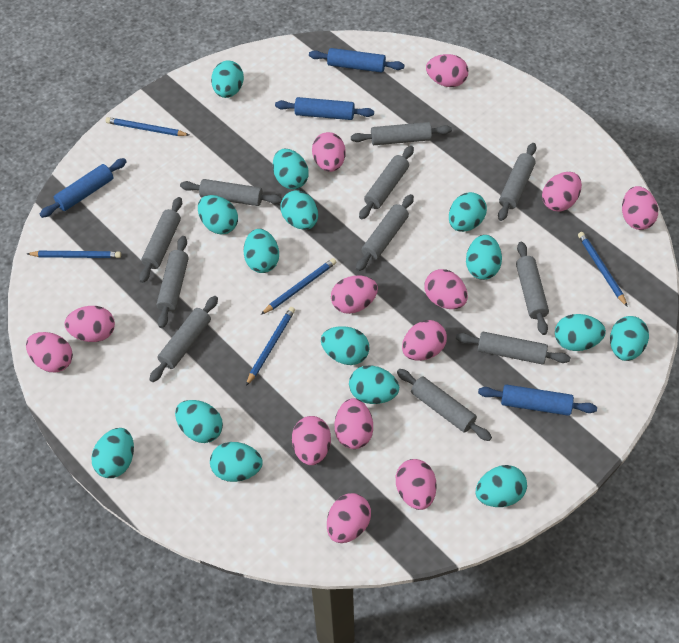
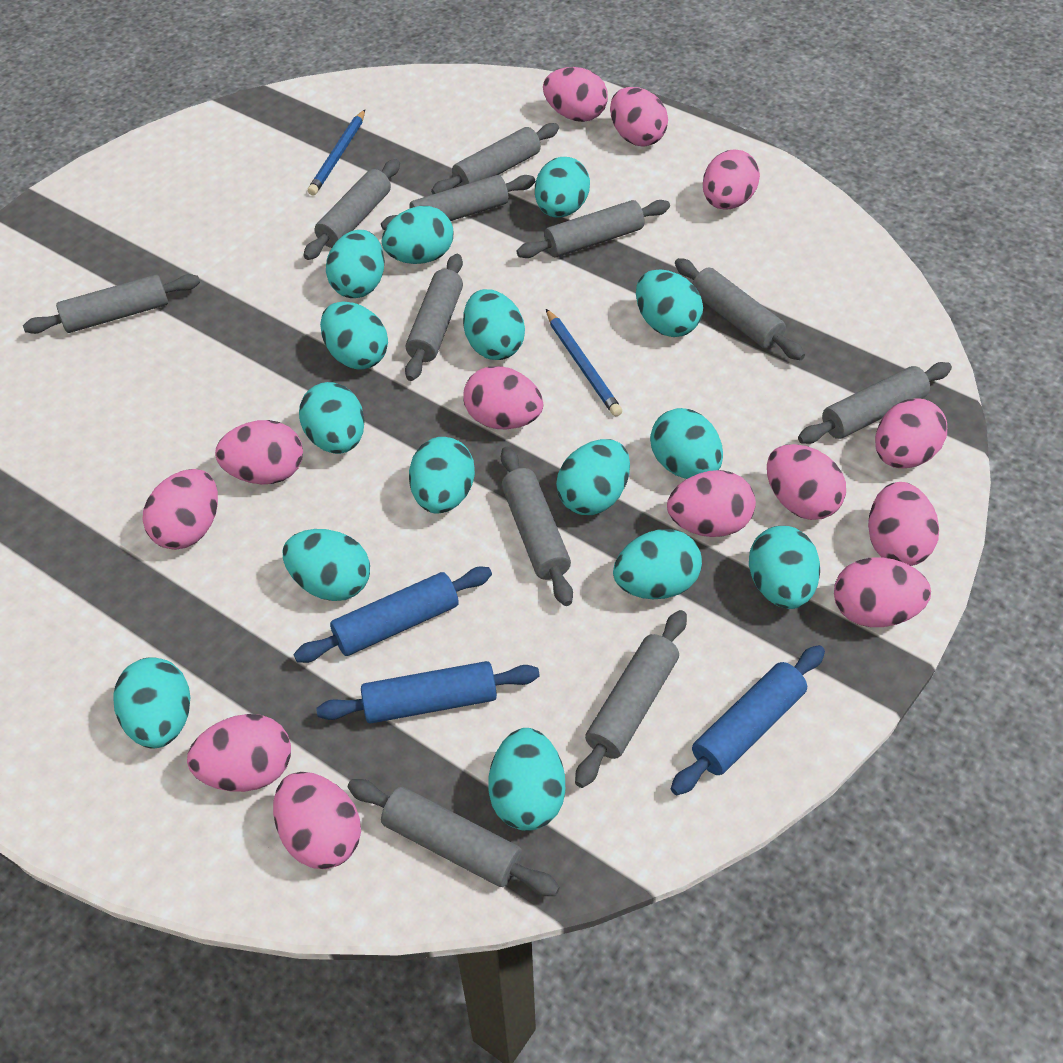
blue pencil: 5 -> 2
blue rolling pin: 4 -> 3

